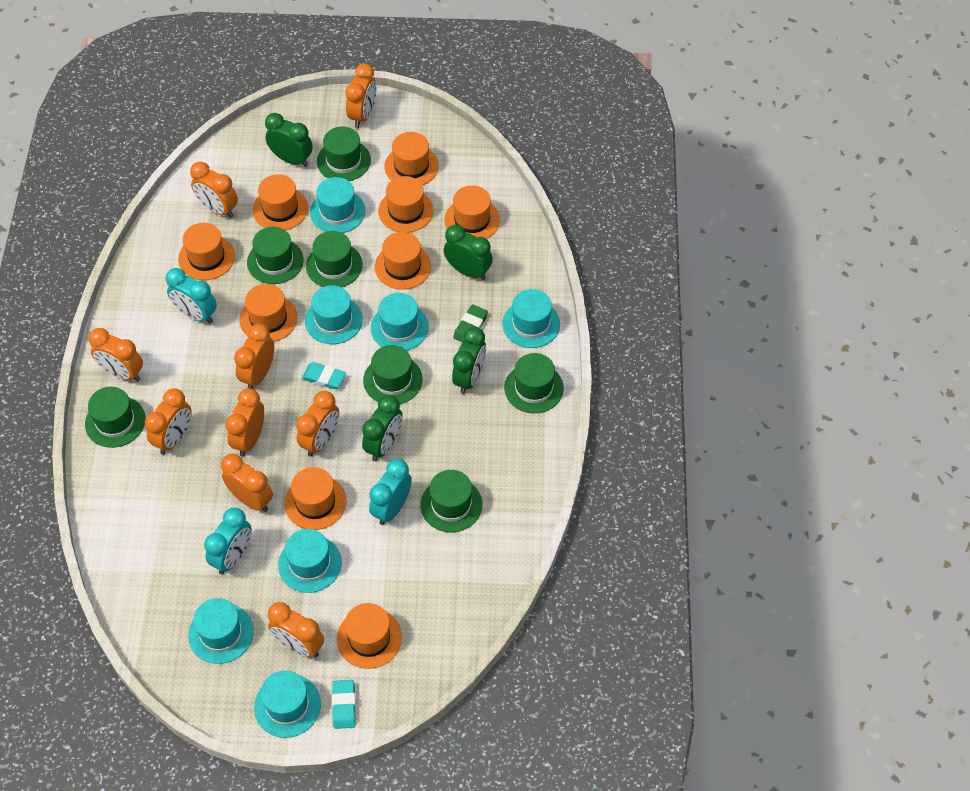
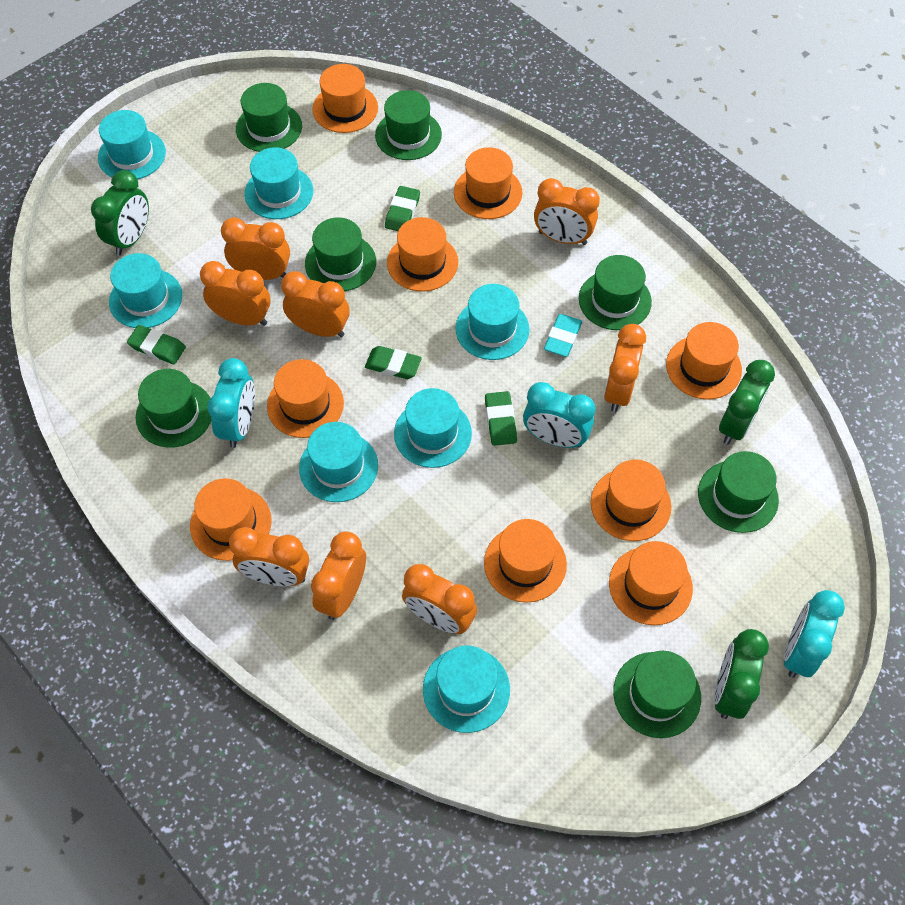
green clock: 4 -> 3
green eraser: 1 -> 4
orange clock: 9 -> 8
turquoise eraser: 2 -> 1

